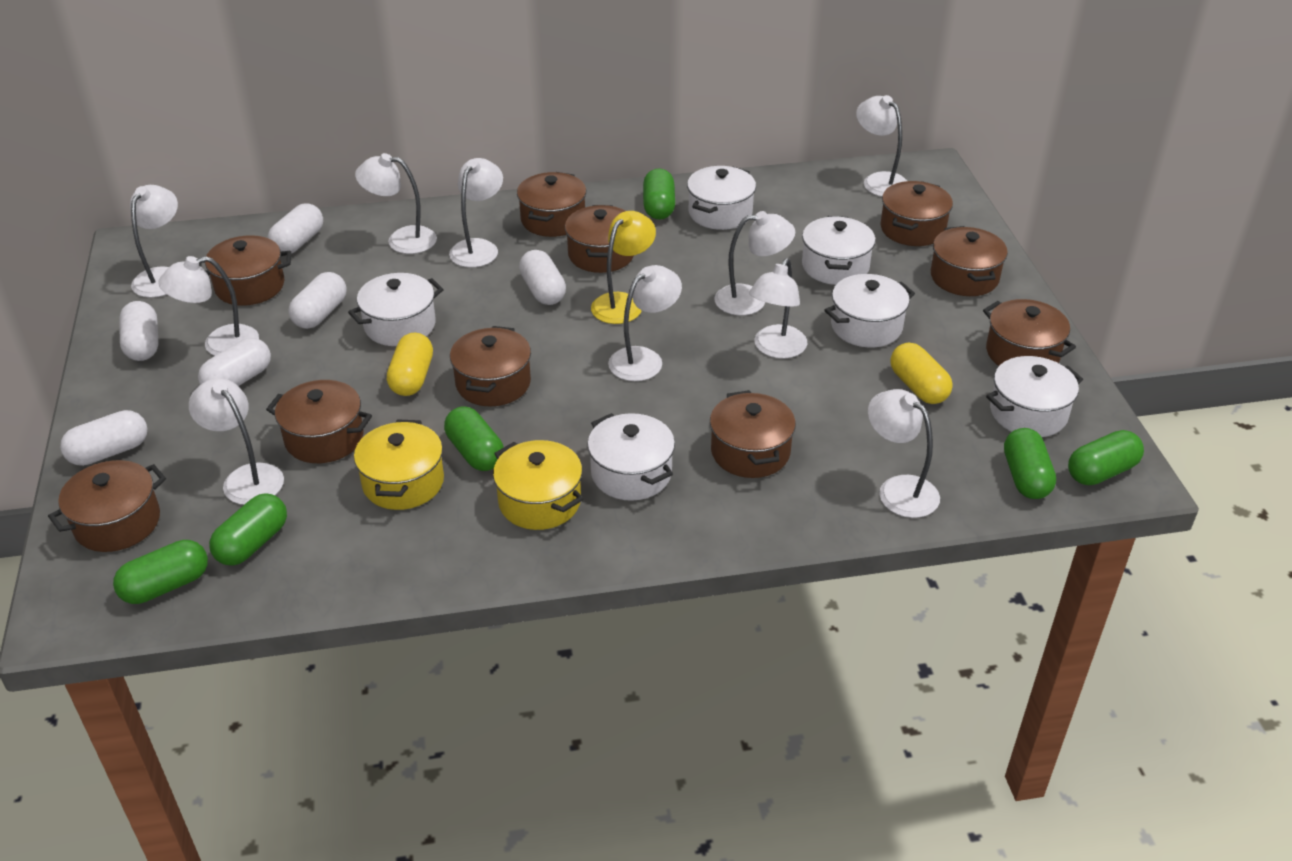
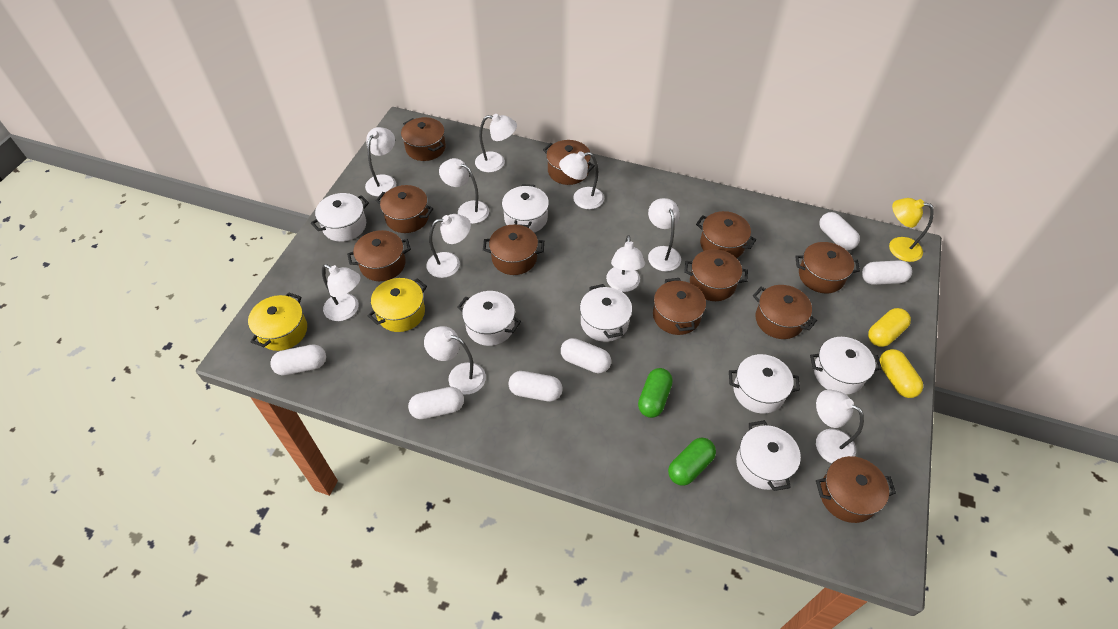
brown pot: 10 -> 11
green capsule: 6 -> 2
white pot: 6 -> 7

